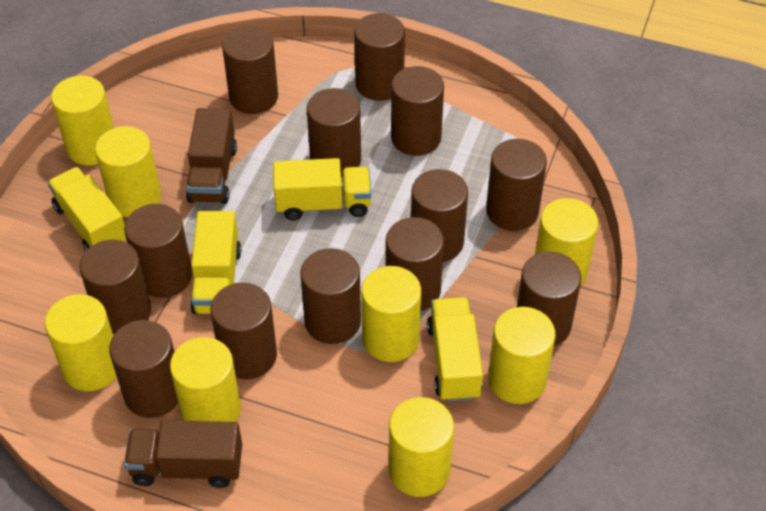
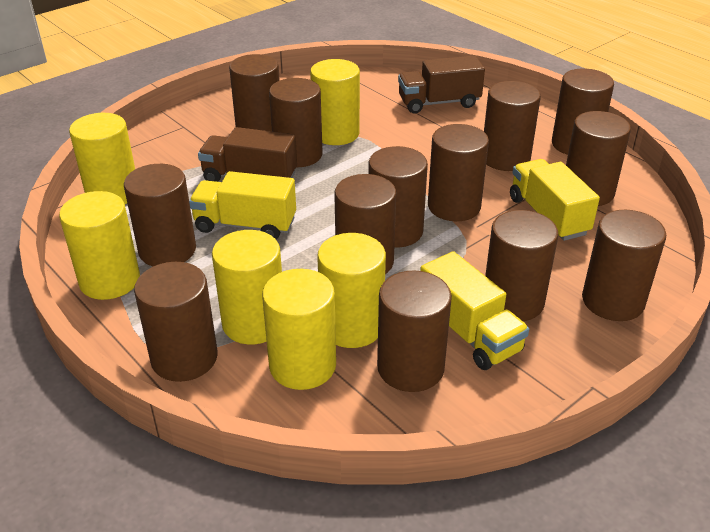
yellow cylinder: 8 -> 6
yellow truck: 4 -> 3

